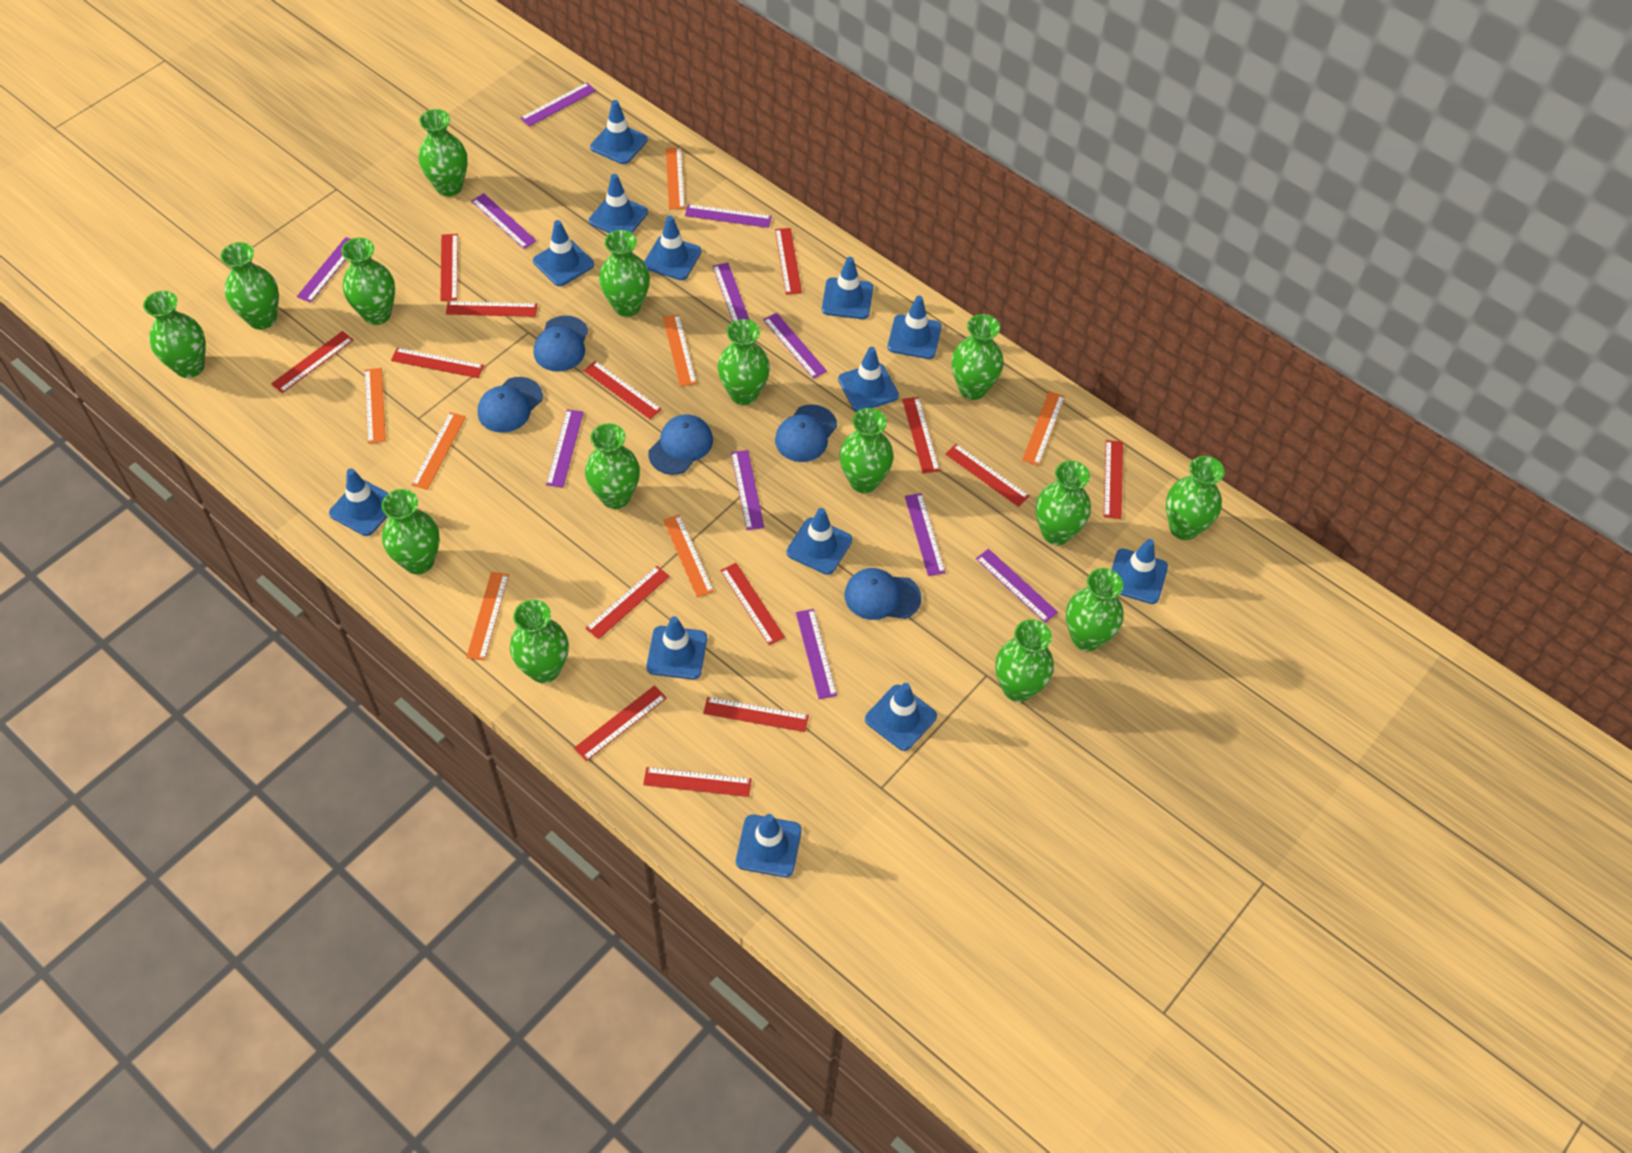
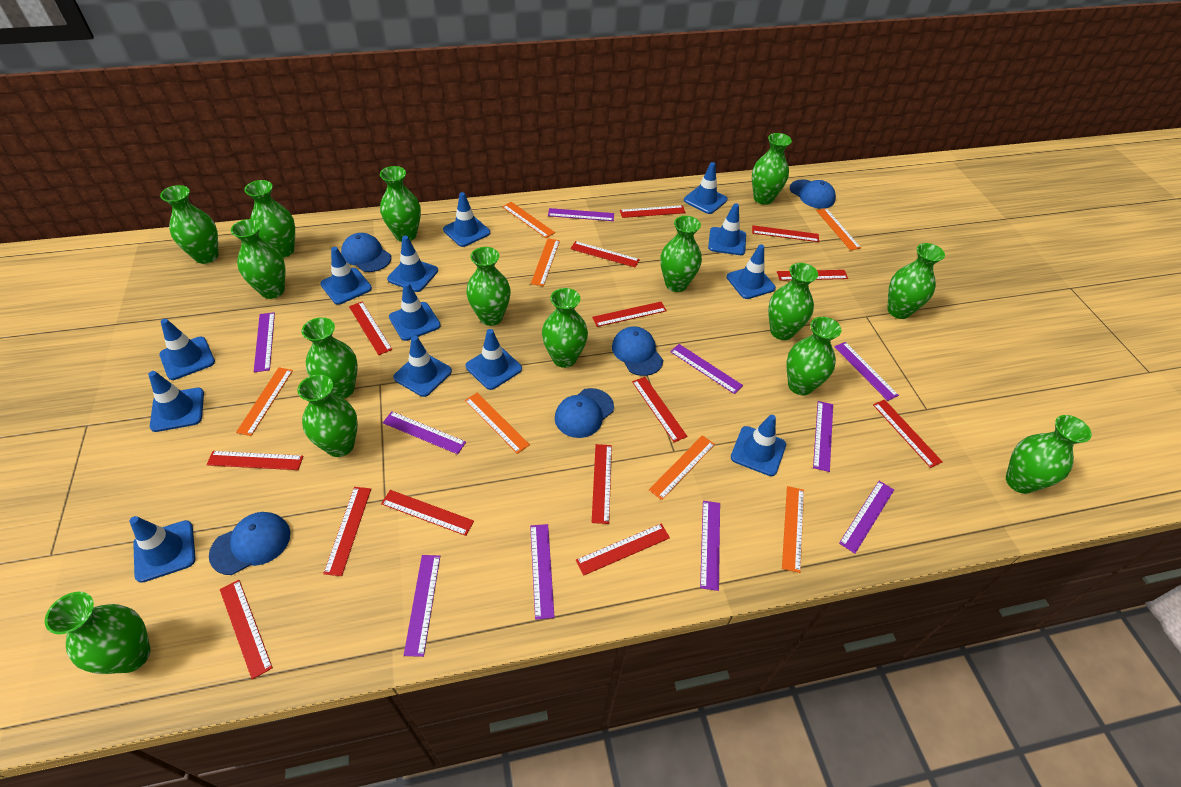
purple ruler: 11 -> 10

